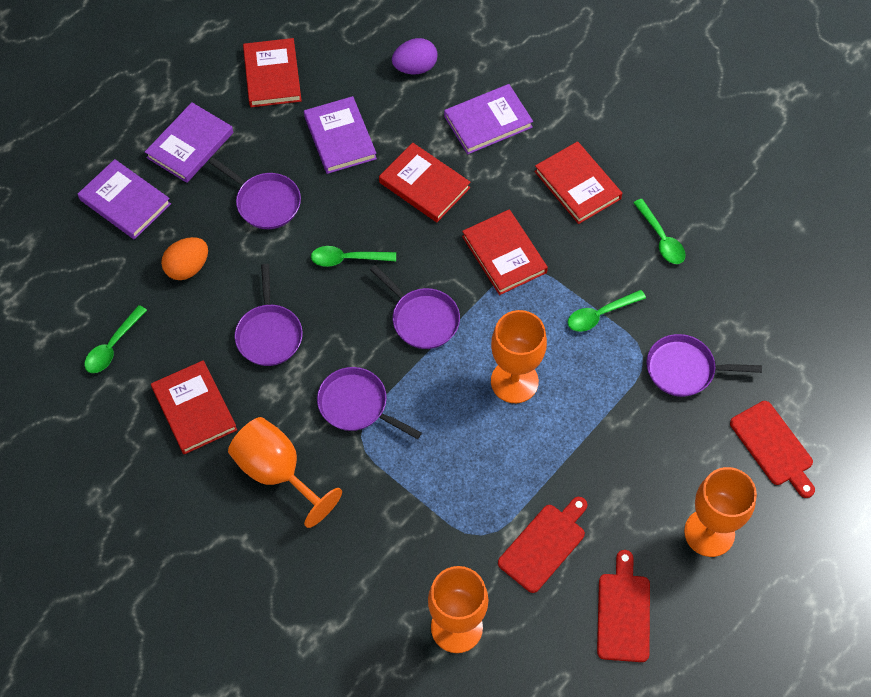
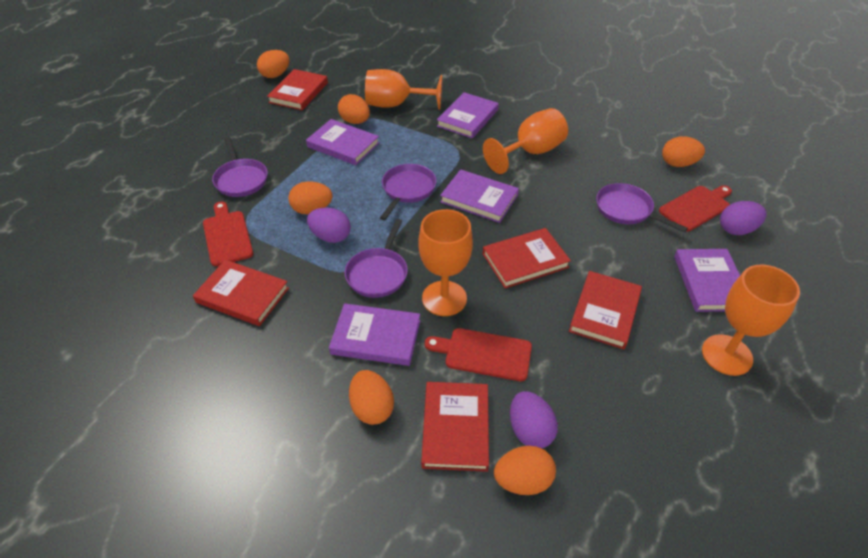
green spoon: 4 -> 0
orange egg: 1 -> 6
purple book: 4 -> 5
purple egg: 1 -> 3
purple pan: 5 -> 4

